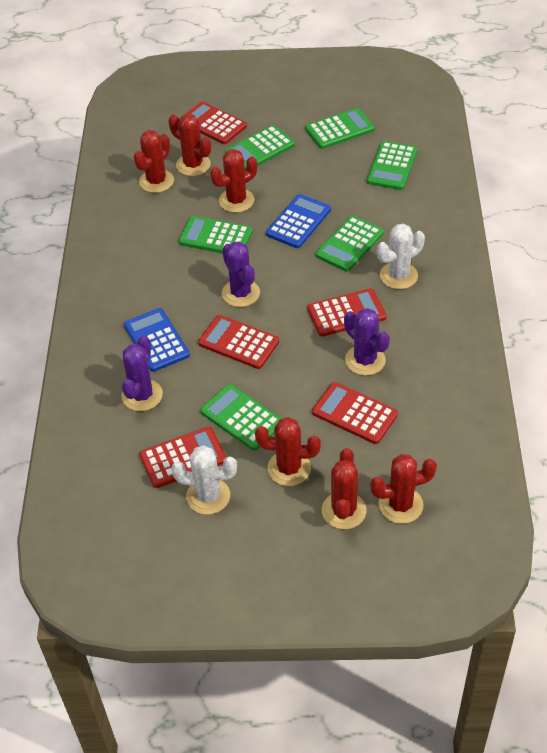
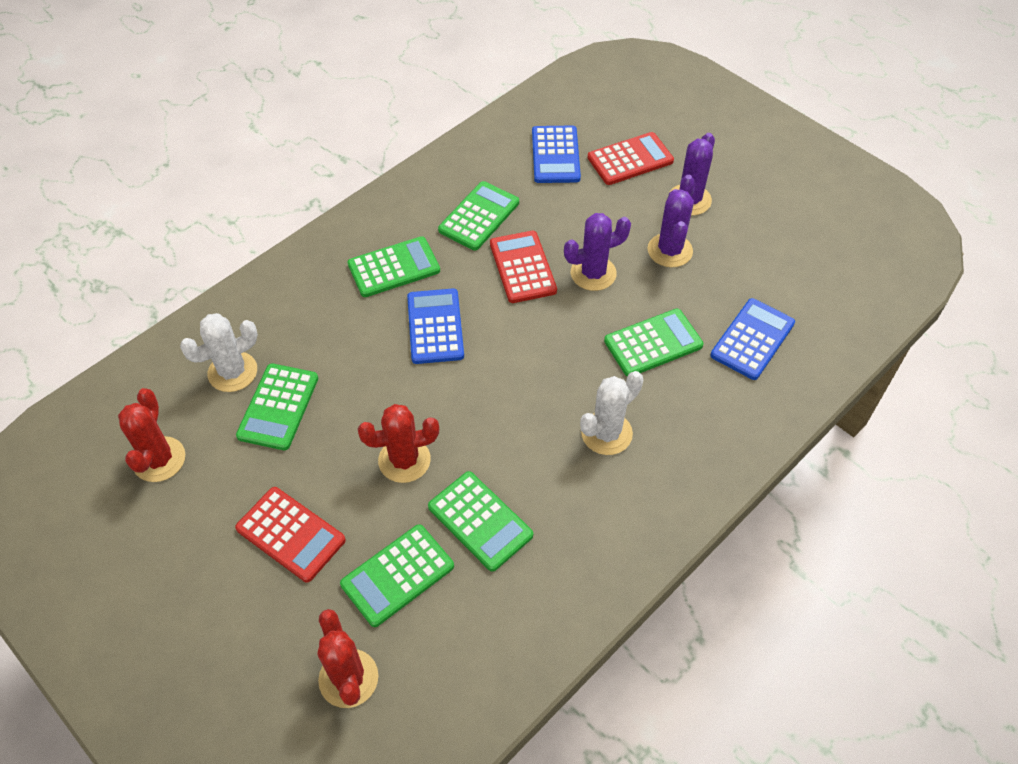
blue calculator: 2 -> 3
red cactus: 6 -> 3
red calculator: 5 -> 3

